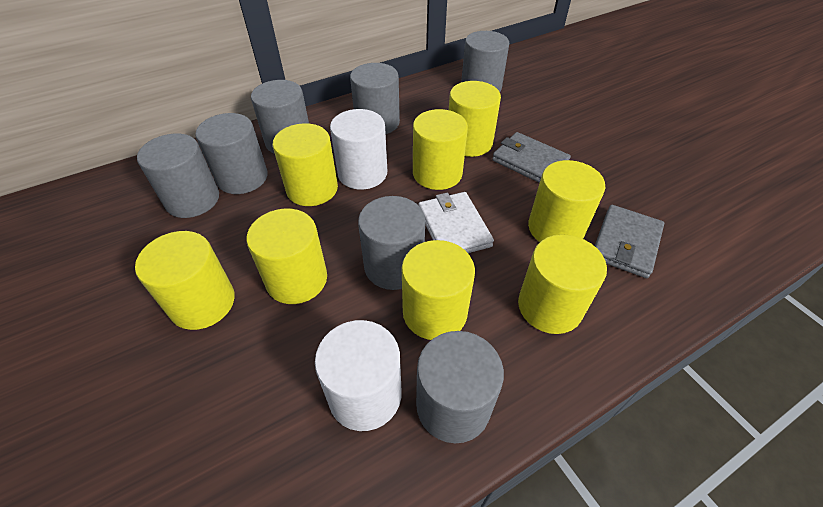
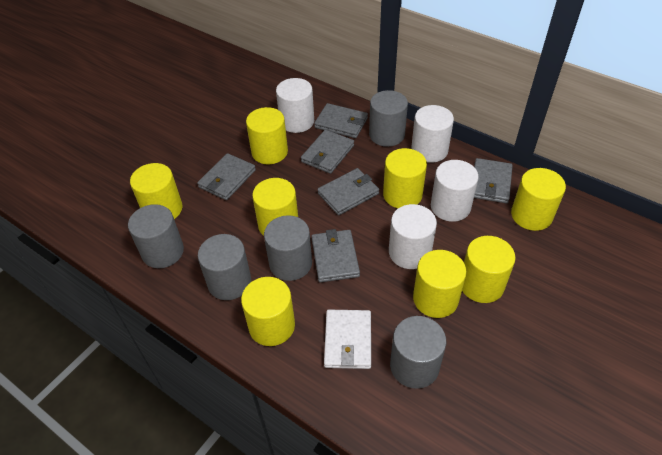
grey cylinder: 7 -> 5
grey wallet: 2 -> 6
white cylinder: 2 -> 4

